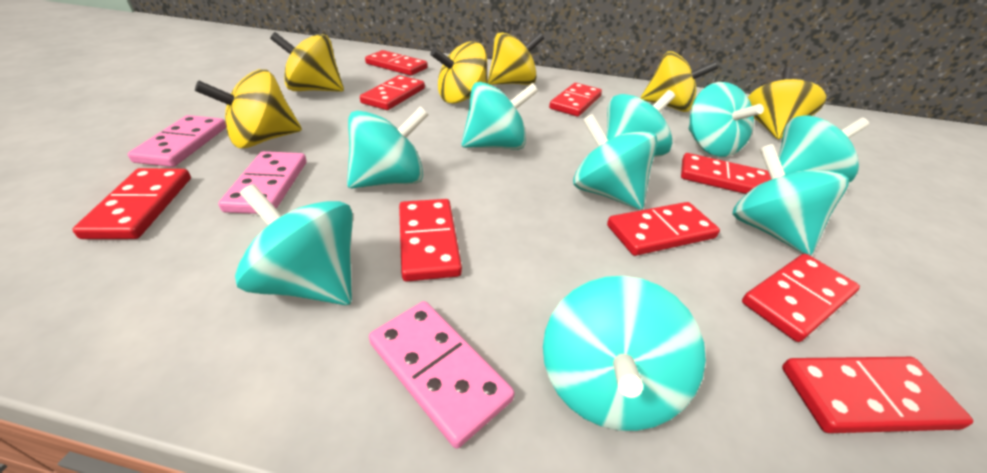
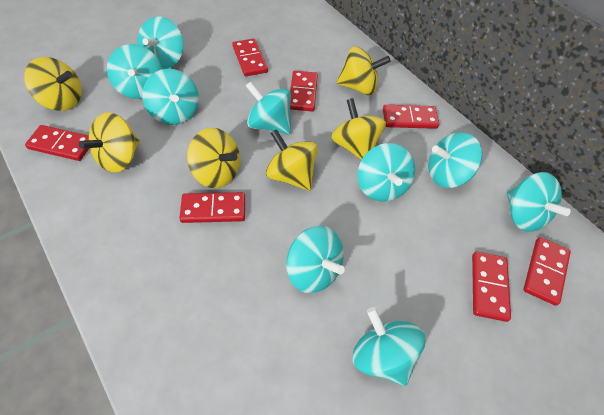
pink domino: 3 -> 0
red domino: 9 -> 7

